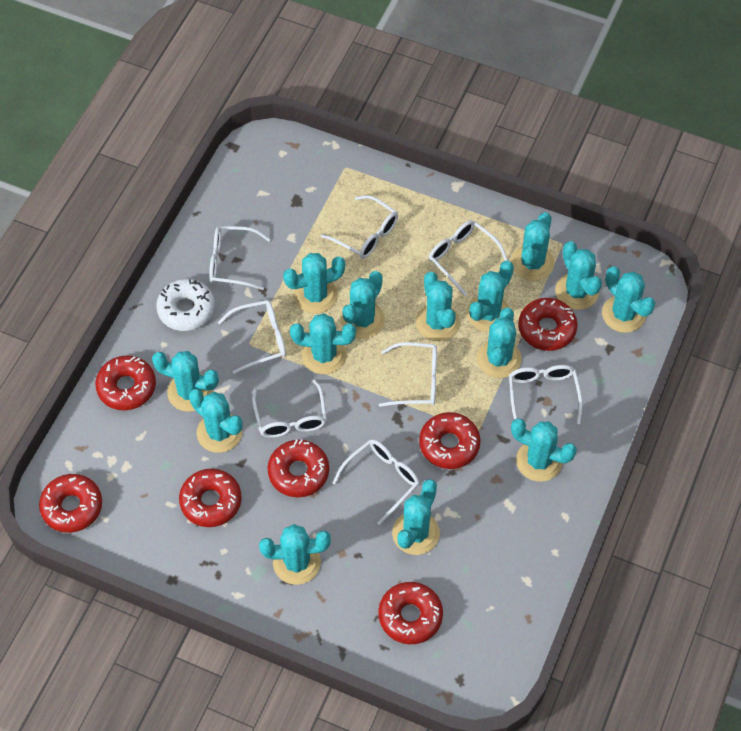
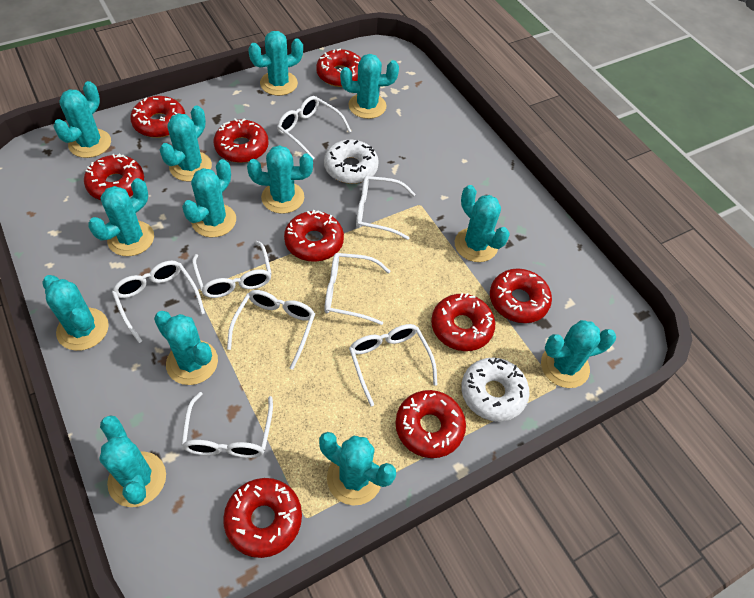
red donut: 7 -> 9
turquoise cactus: 14 -> 13
white donut: 1 -> 2

